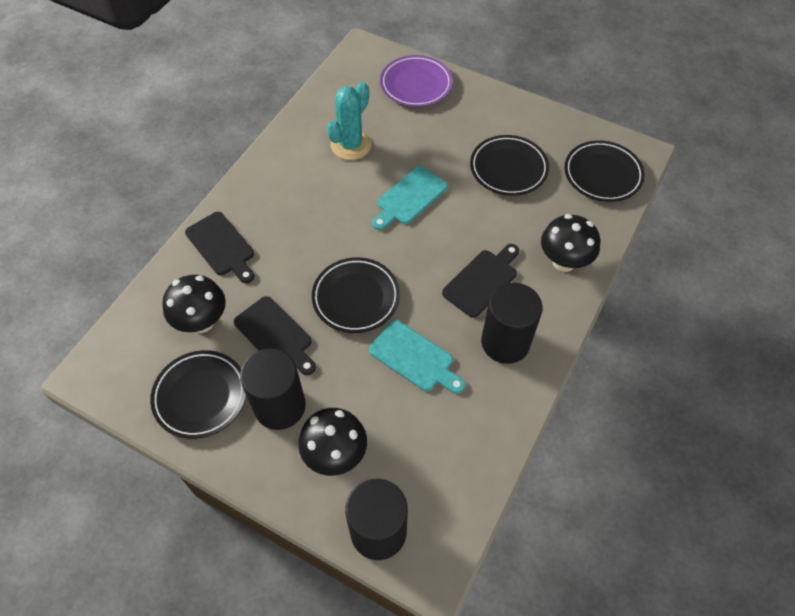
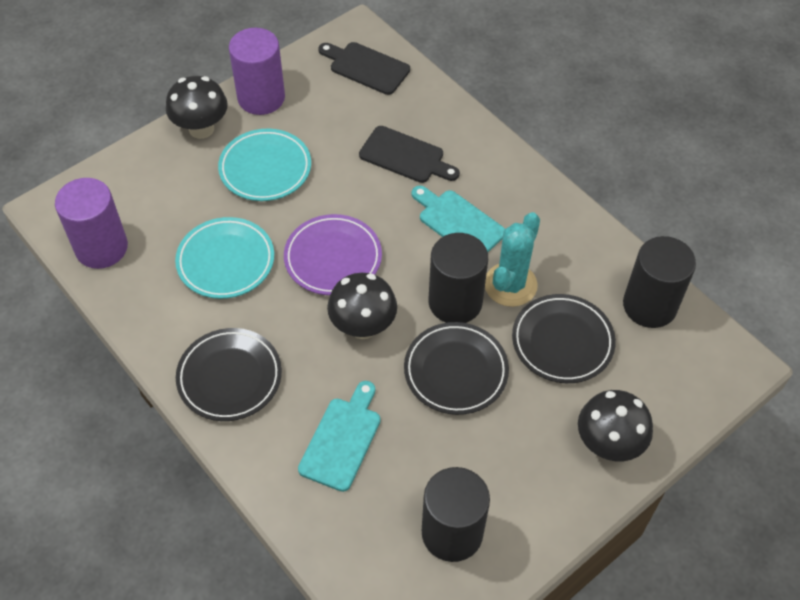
black cutting board: 3 -> 2
black plate: 4 -> 3
purple cylinder: 0 -> 2
turquoise plate: 0 -> 2

